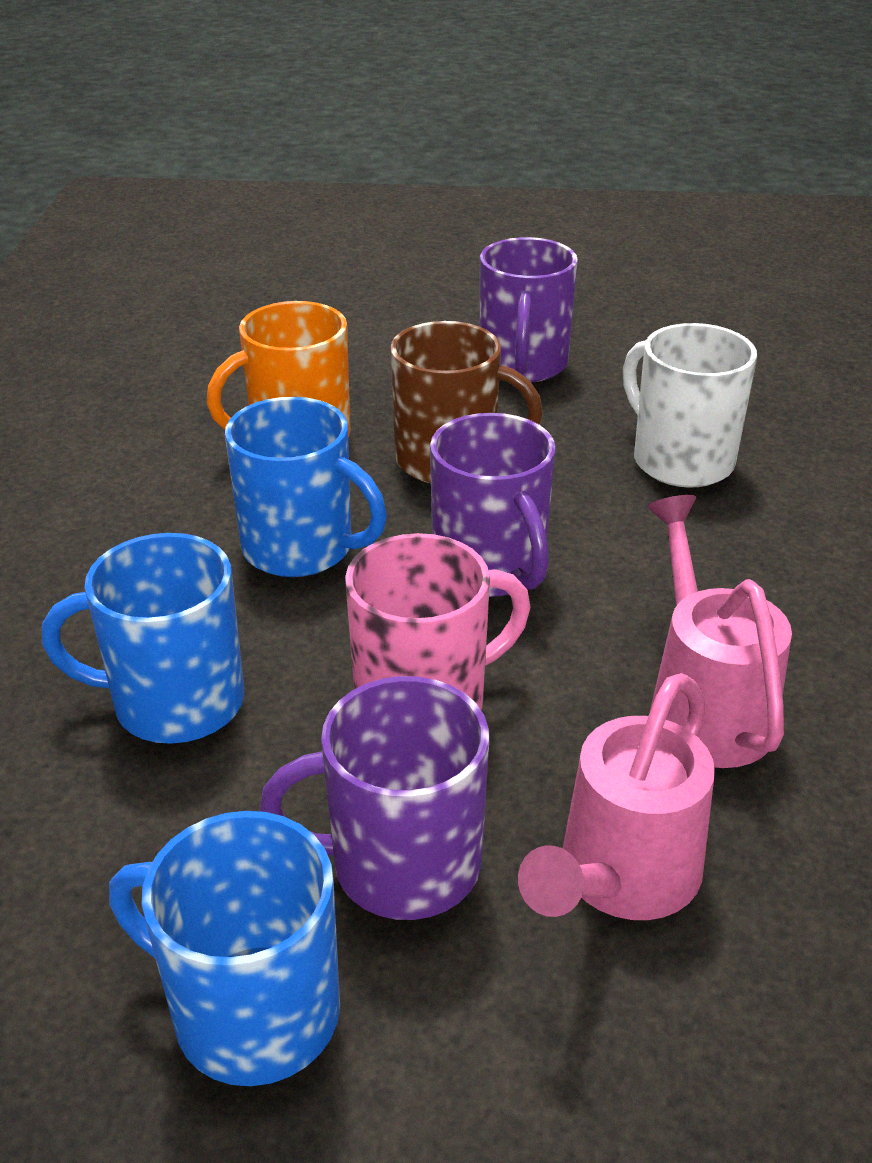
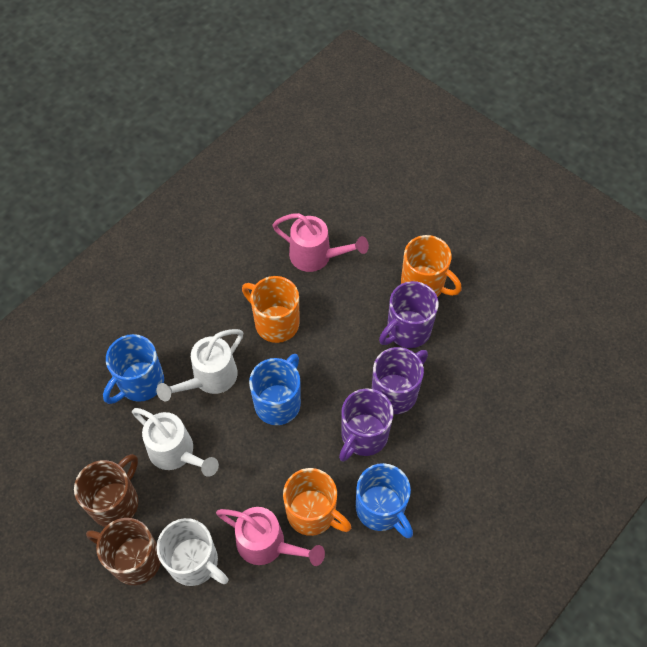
brown mug: 1 -> 2
orange mug: 1 -> 3
pink mug: 1 -> 0
white watering can: 0 -> 2

